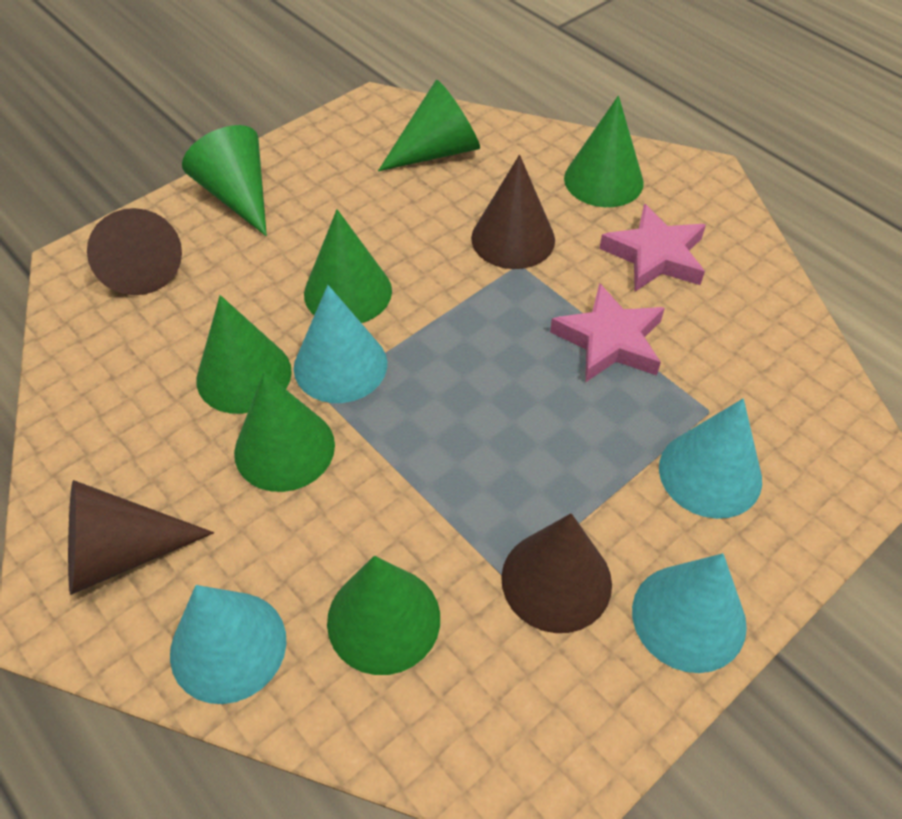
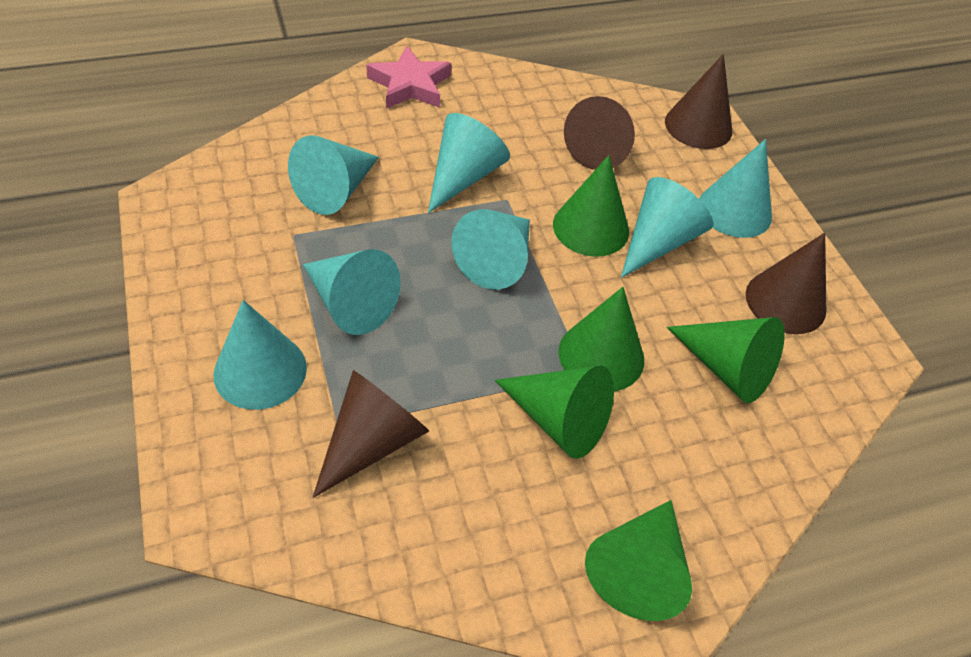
green cone: 7 -> 5
pink star: 2 -> 1
turquoise cone: 4 -> 7

